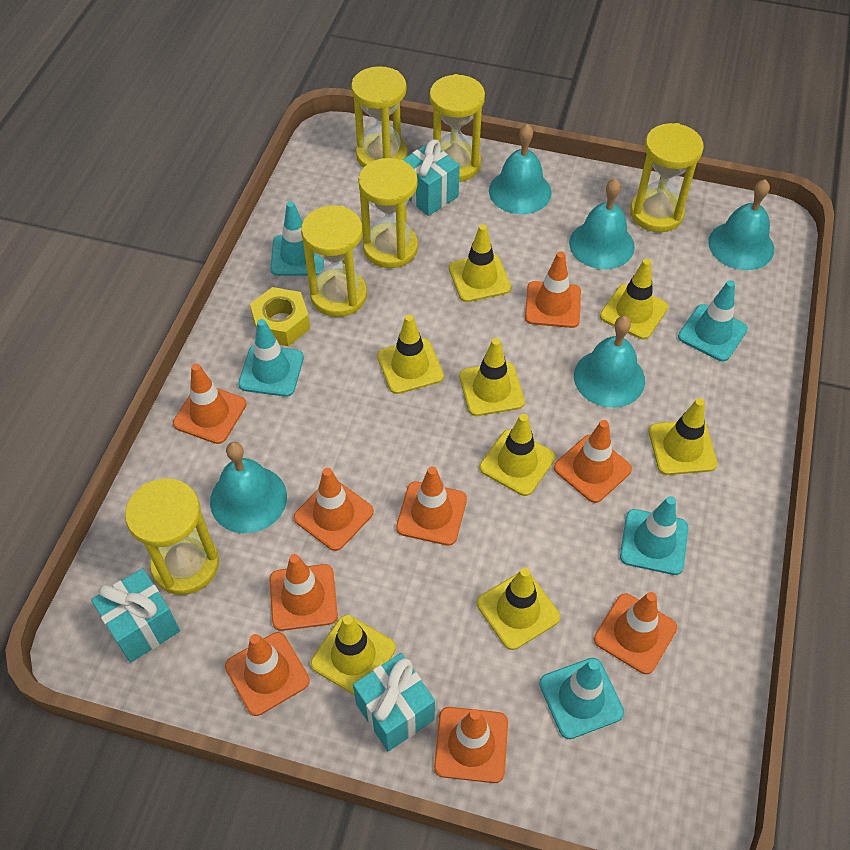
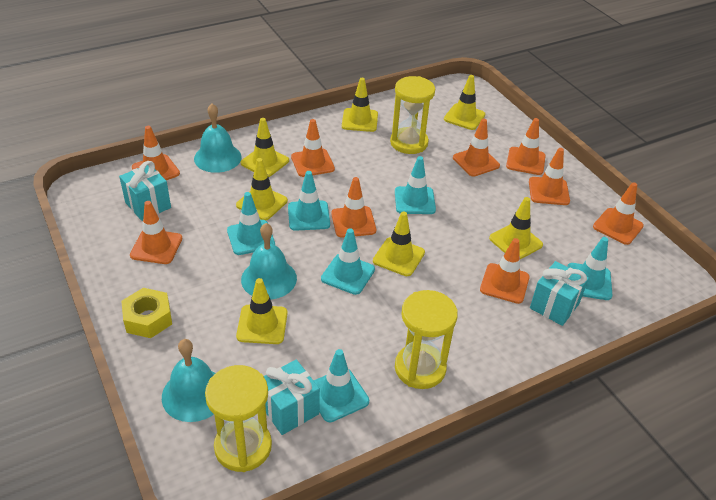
turquoise bell: 5 -> 3
turquoise traffic cone: 5 -> 6
yellow hourglass: 6 -> 3
yellow traffic cone: 8 -> 7

